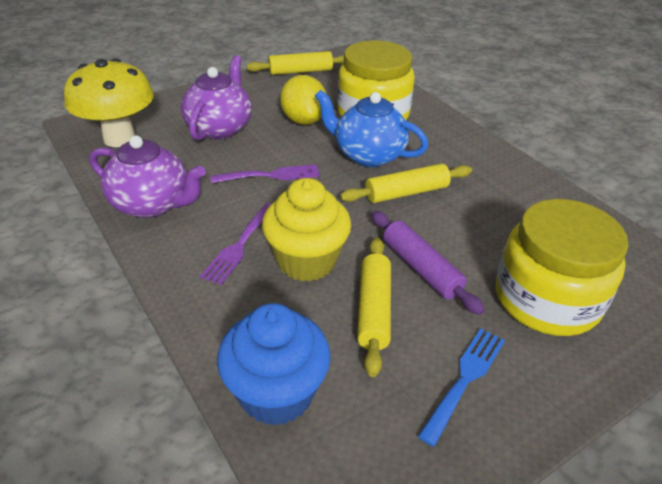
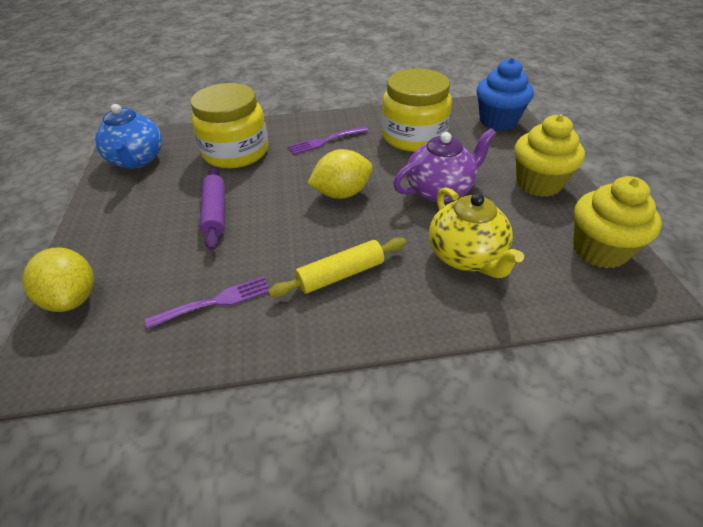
blue fork: 1 -> 0
purple teapot: 2 -> 1
yellow cupcake: 1 -> 2
yellow lemon: 1 -> 2
yellow mushroom: 1 -> 0
yellow rolling pin: 3 -> 1
yellow teapot: 0 -> 1

